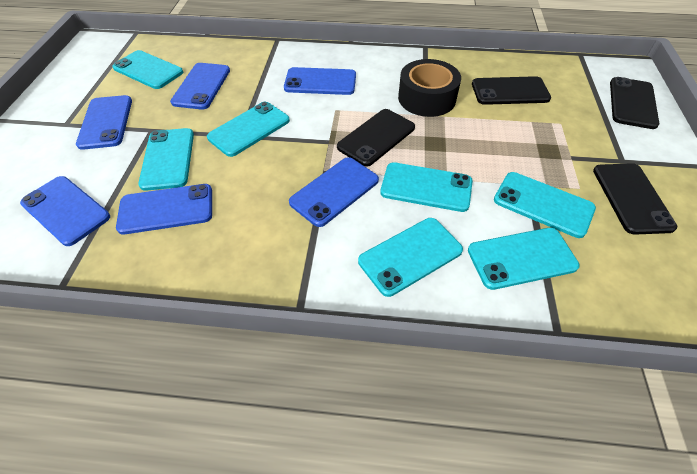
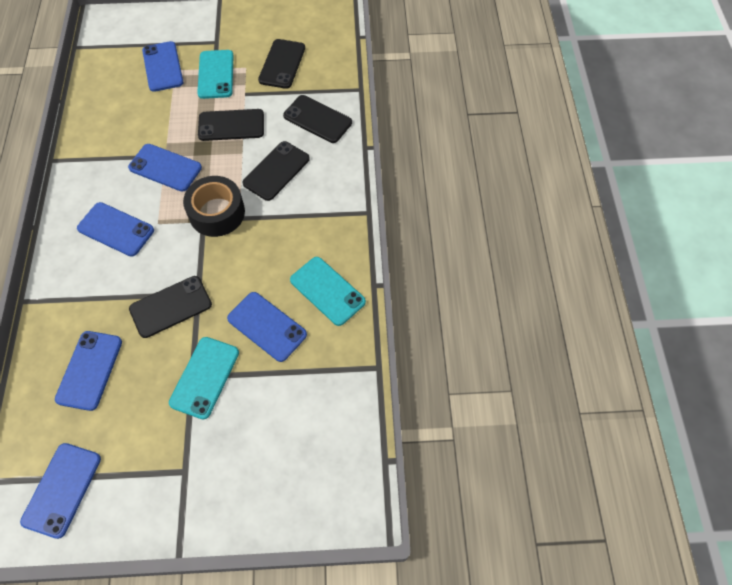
black phone: 4 -> 5
turquoise phone: 7 -> 3

